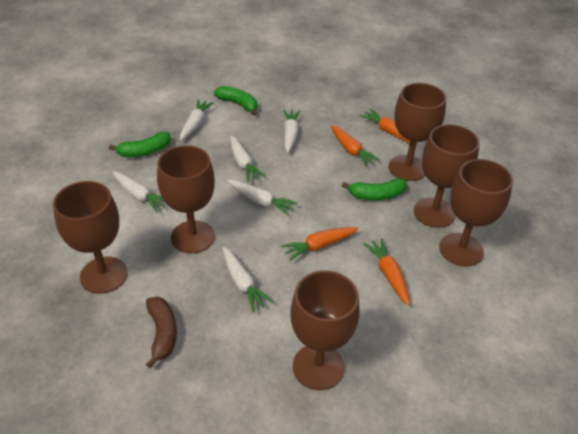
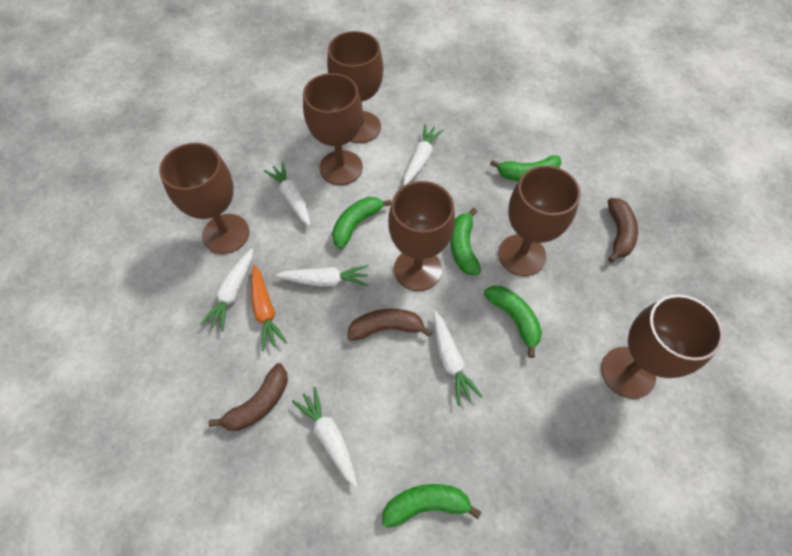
brown banana: 1 -> 3
green banana: 3 -> 5
orange carrot: 4 -> 1

